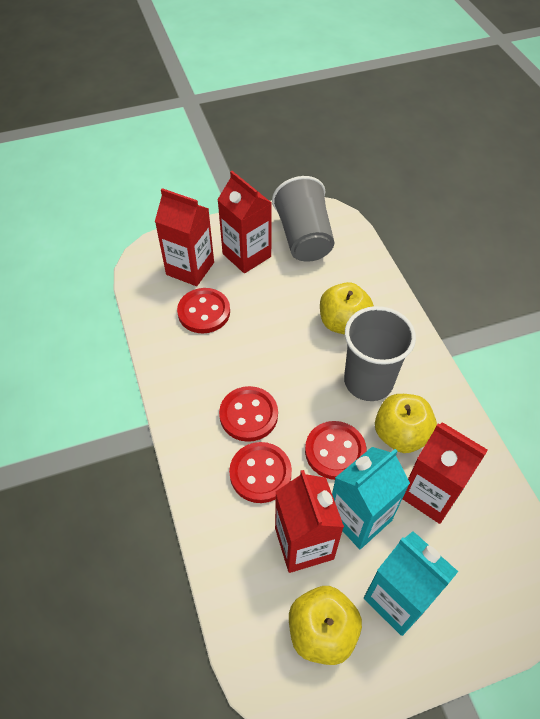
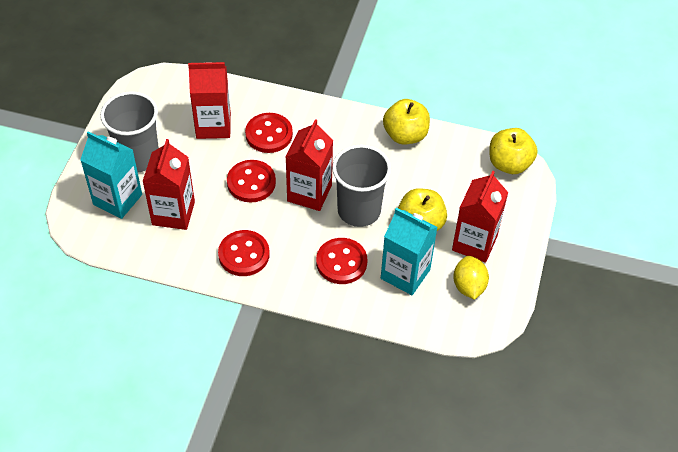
yellow lemon: 0 -> 1

